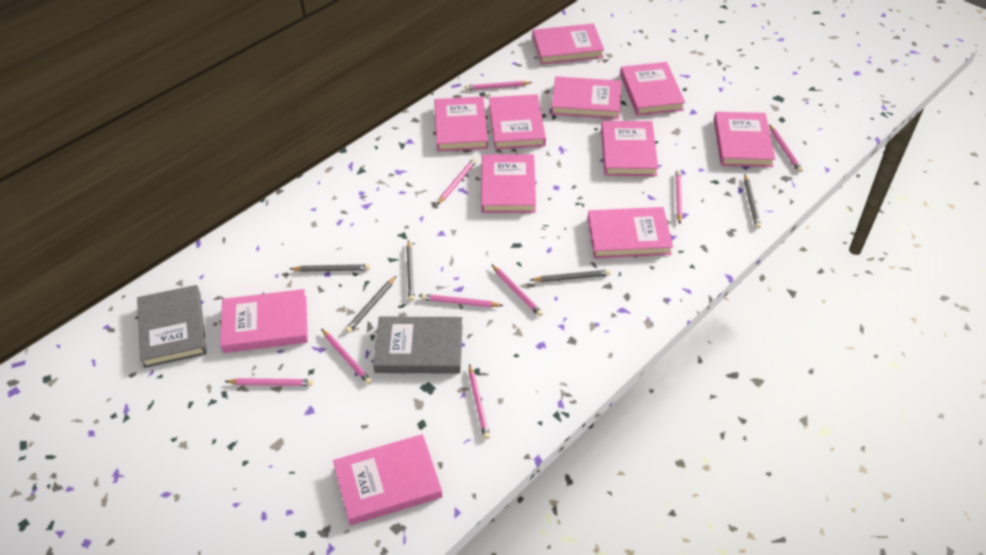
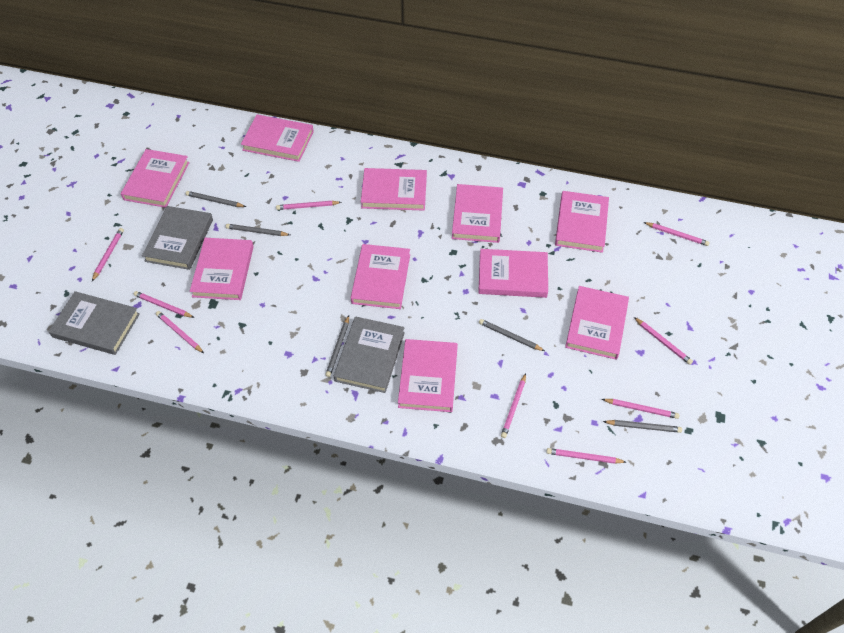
grey book: 2 -> 3
pink book: 11 -> 10

